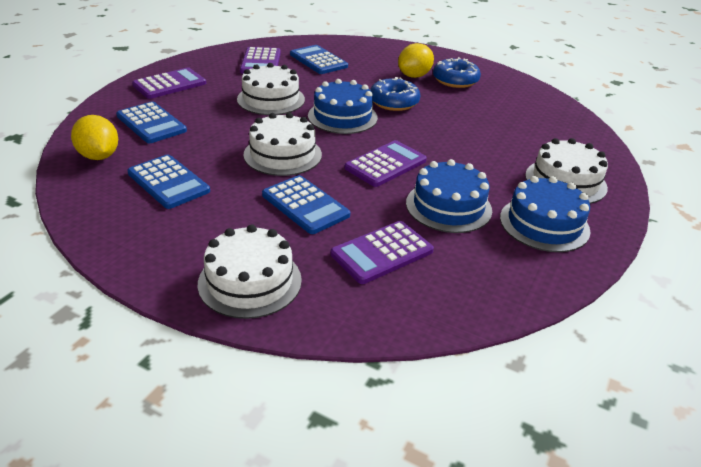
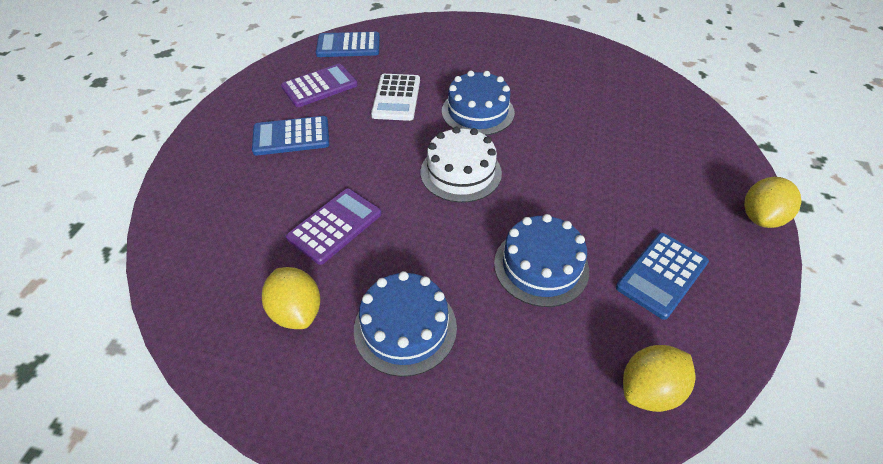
blue calculator: 4 -> 3
blue donut: 2 -> 0
purple calculator: 4 -> 2
white cake: 4 -> 1
white calculator: 0 -> 1
yellow lemon: 2 -> 3

